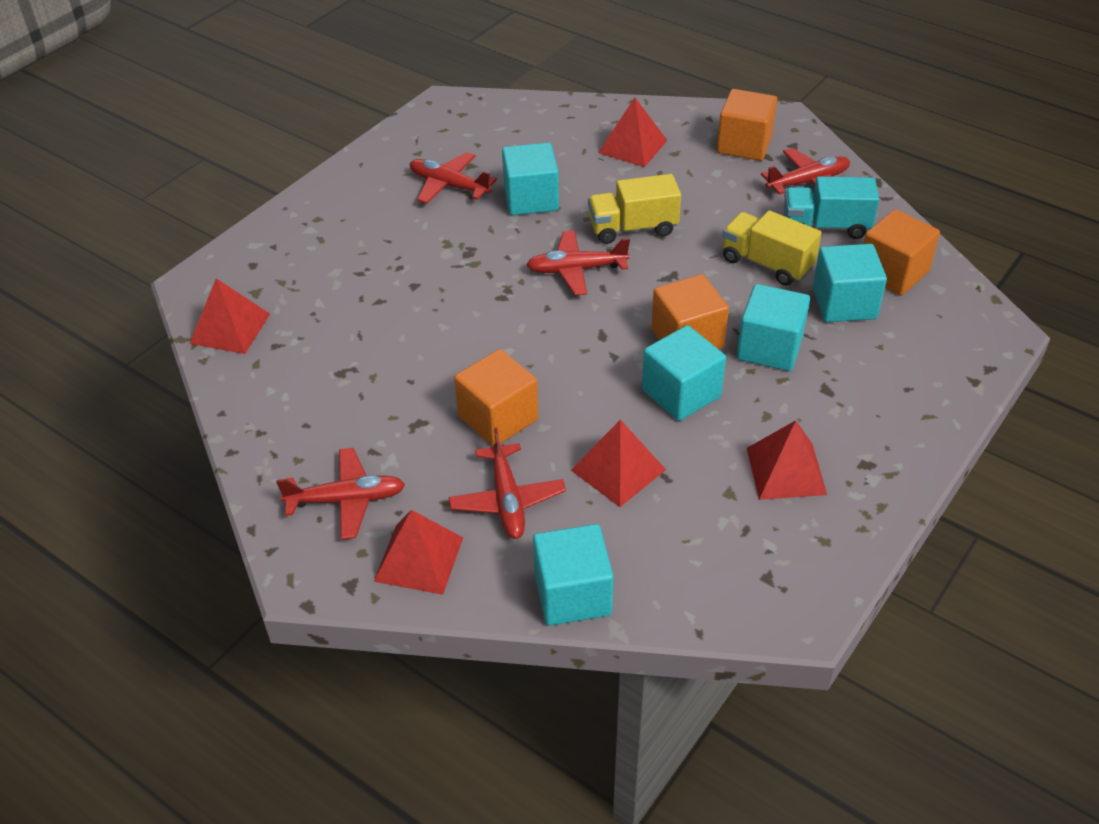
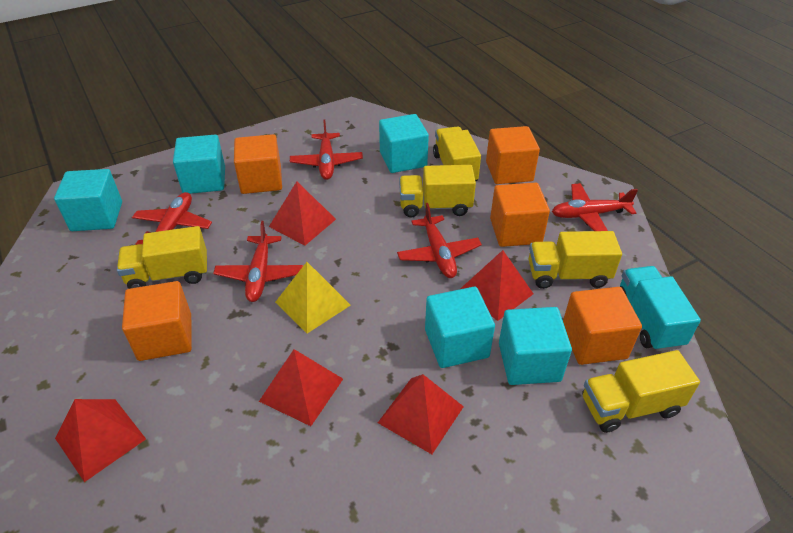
orange cube: 4 -> 5
yellow pyramid: 0 -> 1
yellow truck: 2 -> 5

